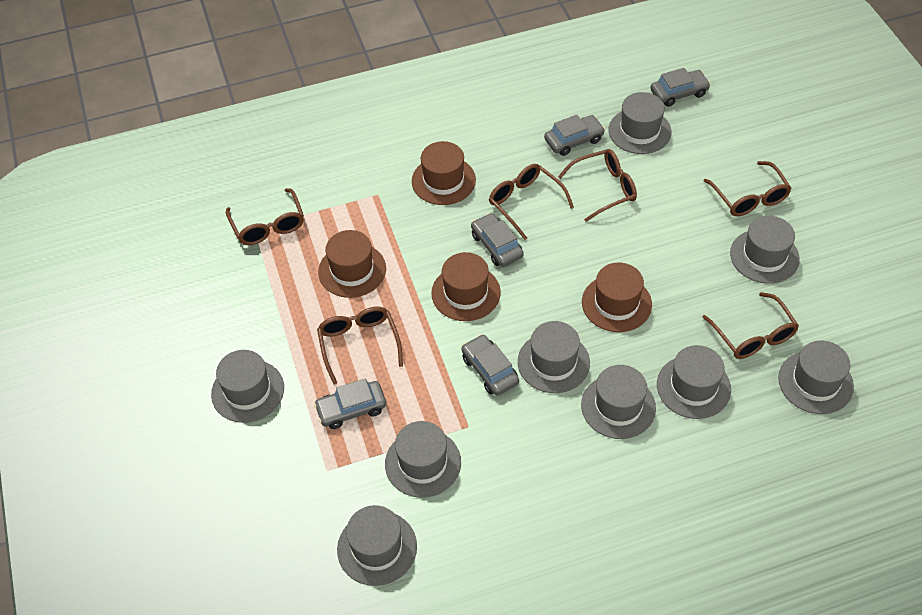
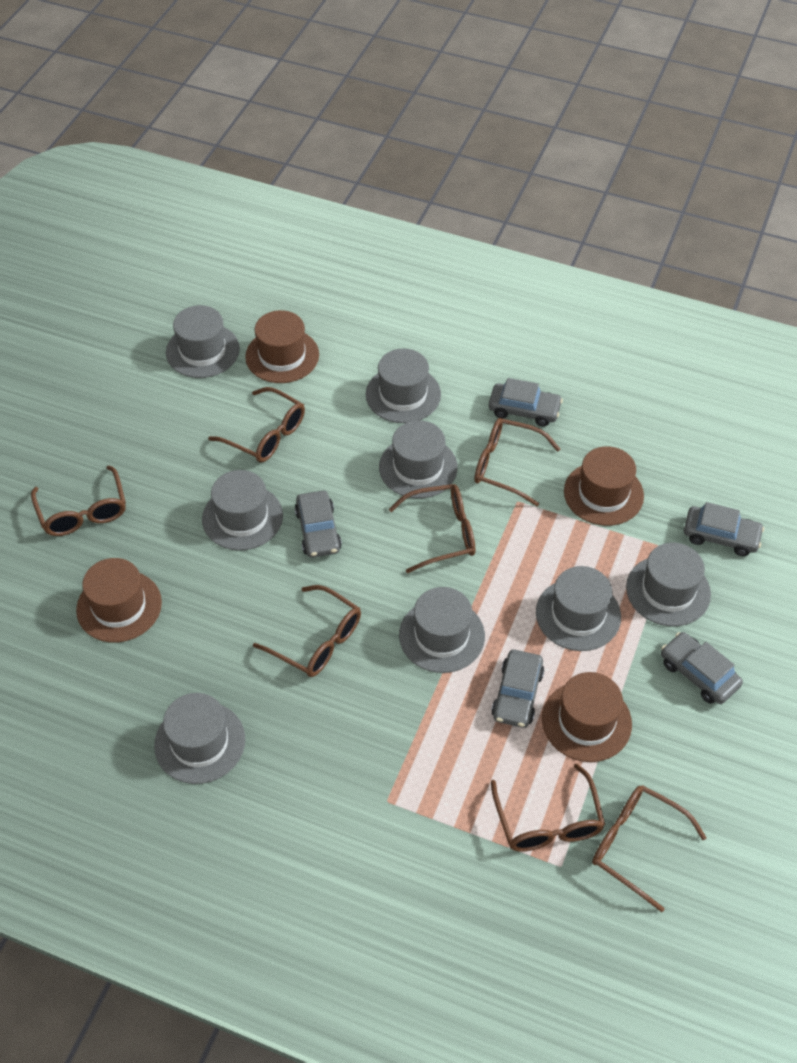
brown glasses: 6 -> 7
grey hat: 9 -> 8

